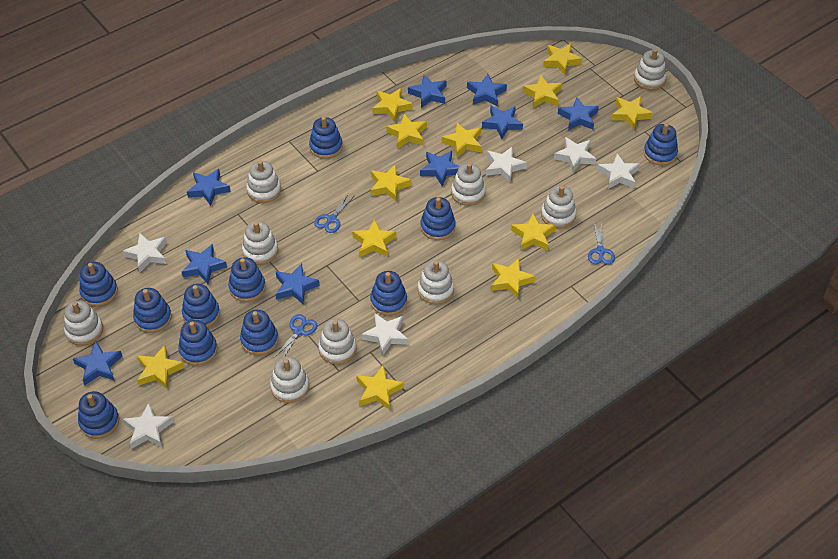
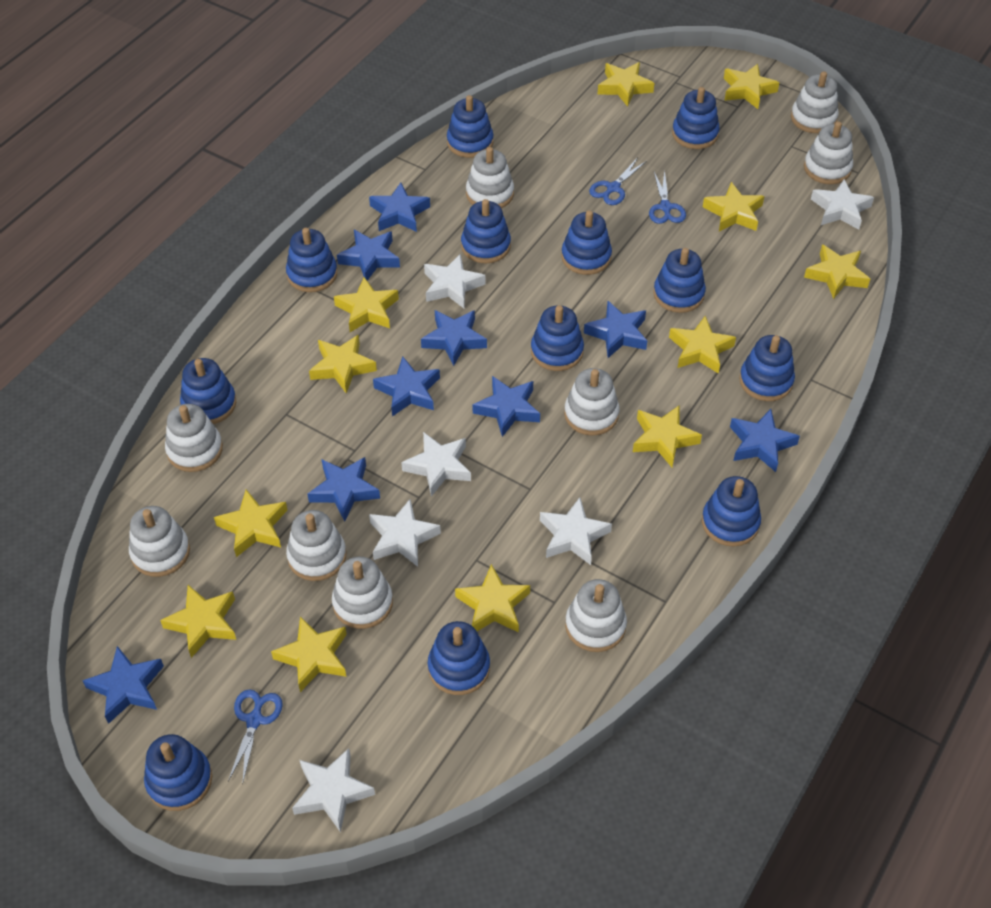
blue stacking toy: 11 -> 12

